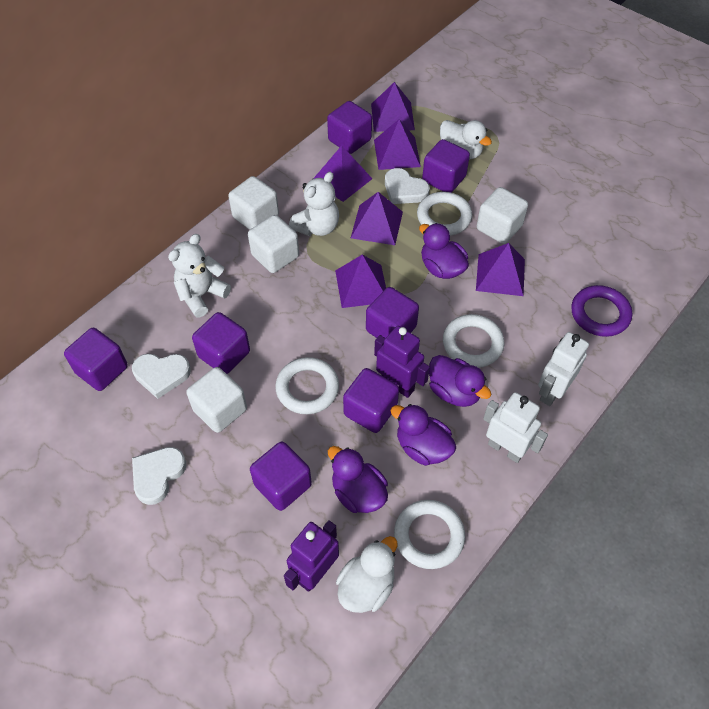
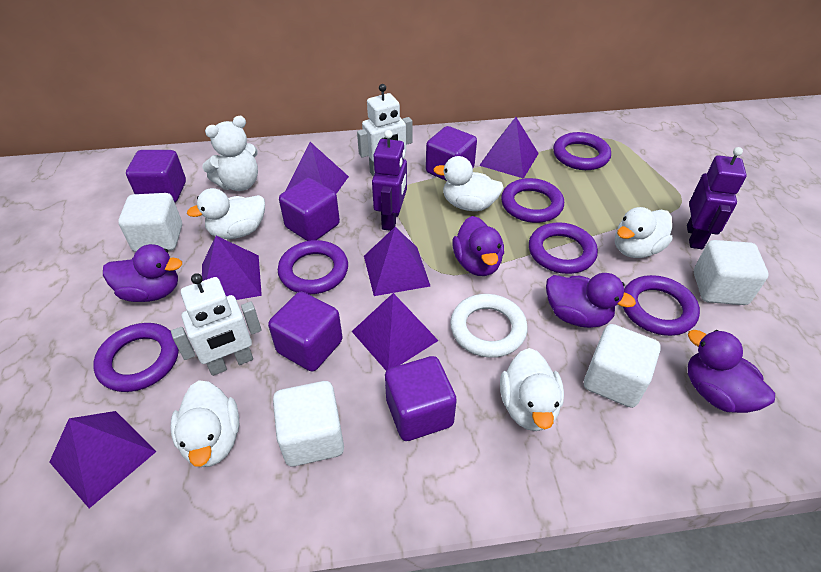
purple cube: 7 -> 5
purple ring: 1 -> 6
white duck: 2 -> 5
white heart: 3 -> 0
white ring: 4 -> 1
white teddy bear: 2 -> 1

